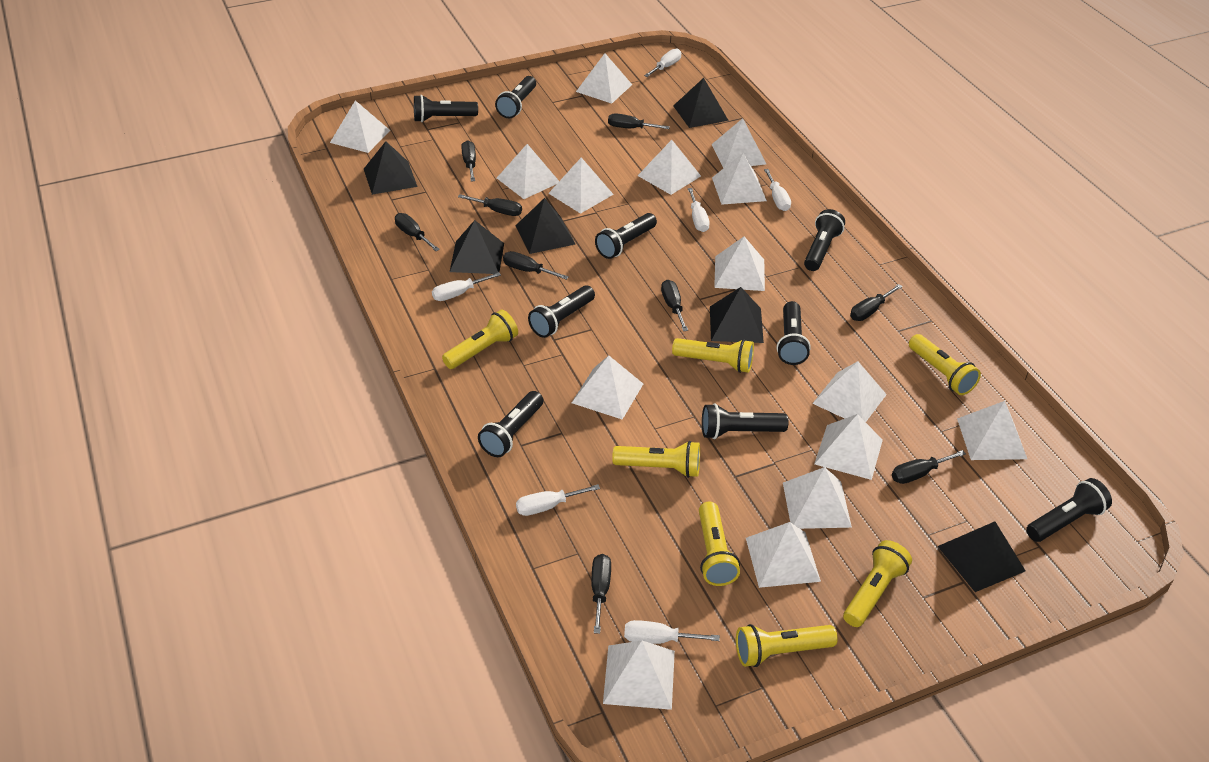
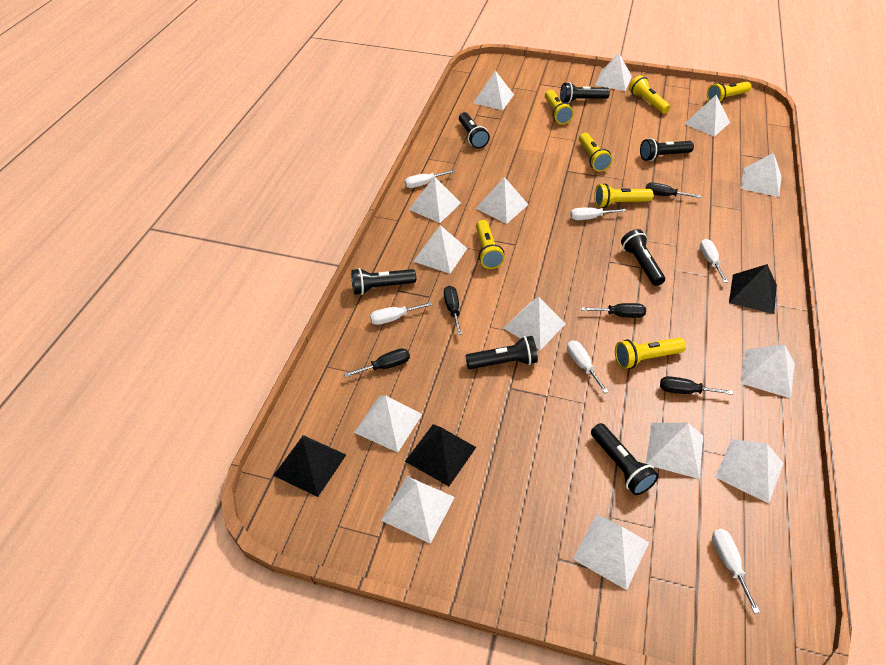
black flashlight: 9 -> 7
black pyramid: 6 -> 3
black screwdriver: 9 -> 5
white pyramid: 15 -> 14

